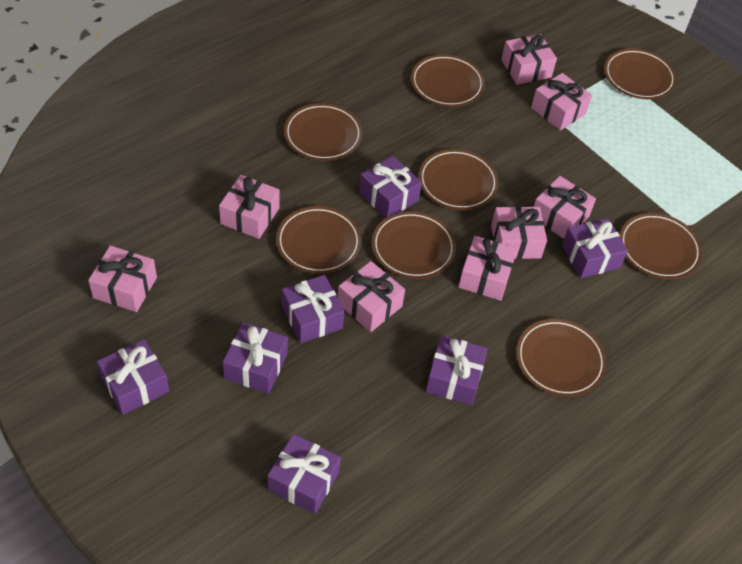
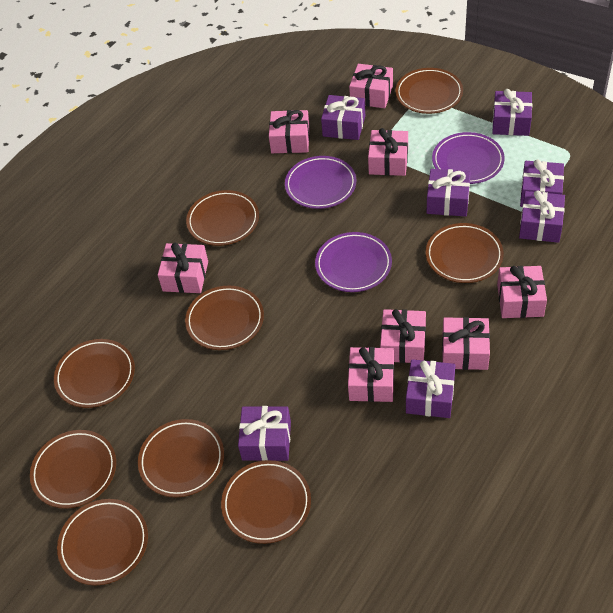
brown plate: 8 -> 9
purple plate: 0 -> 3

